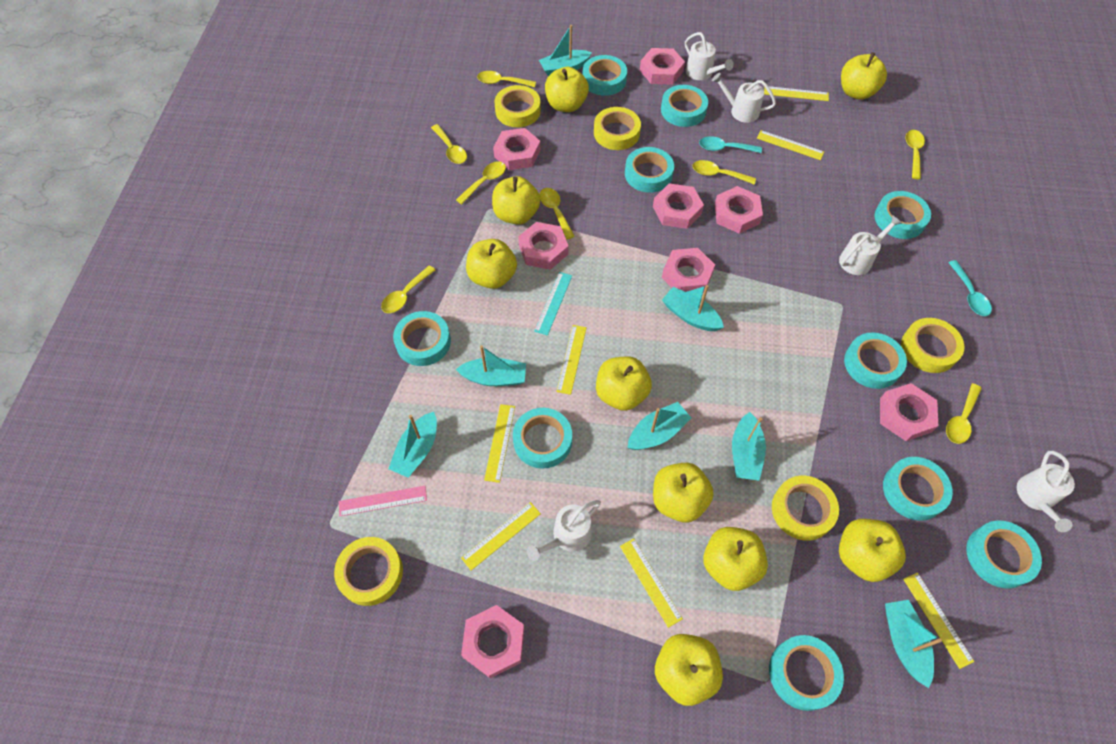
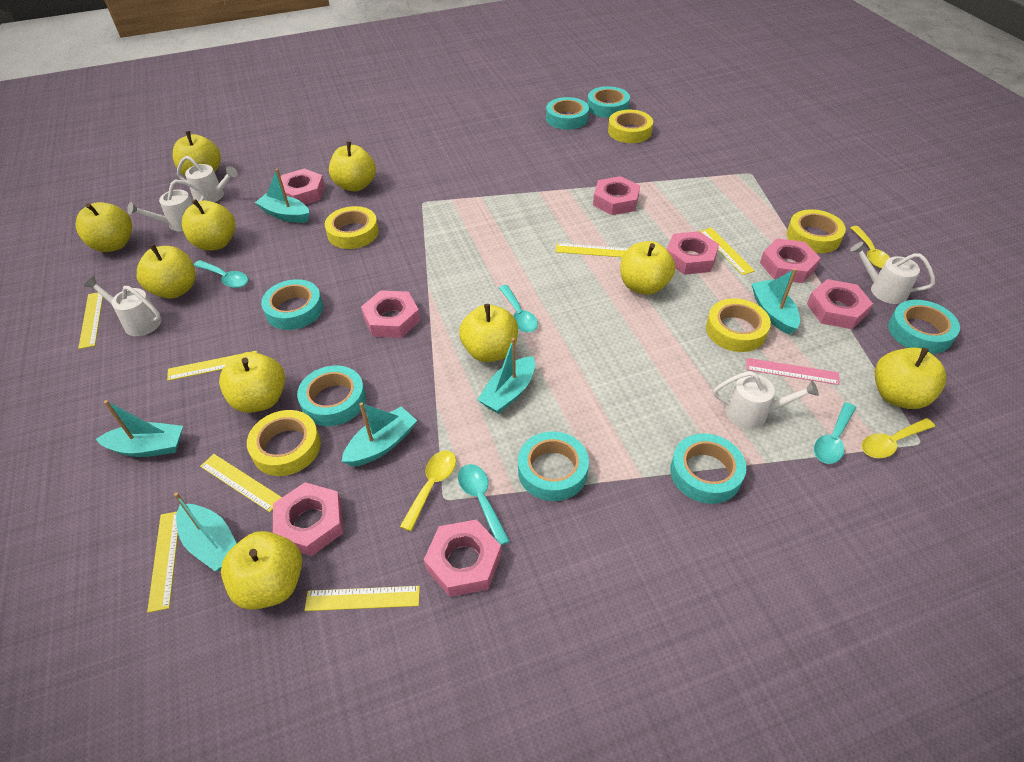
turquoise boat: 7 -> 6
turquoise ruler: 1 -> 0
turquoise spoon: 2 -> 4
turquoise tape: 10 -> 7
yellow apple: 9 -> 10
yellow spoon: 8 -> 3

